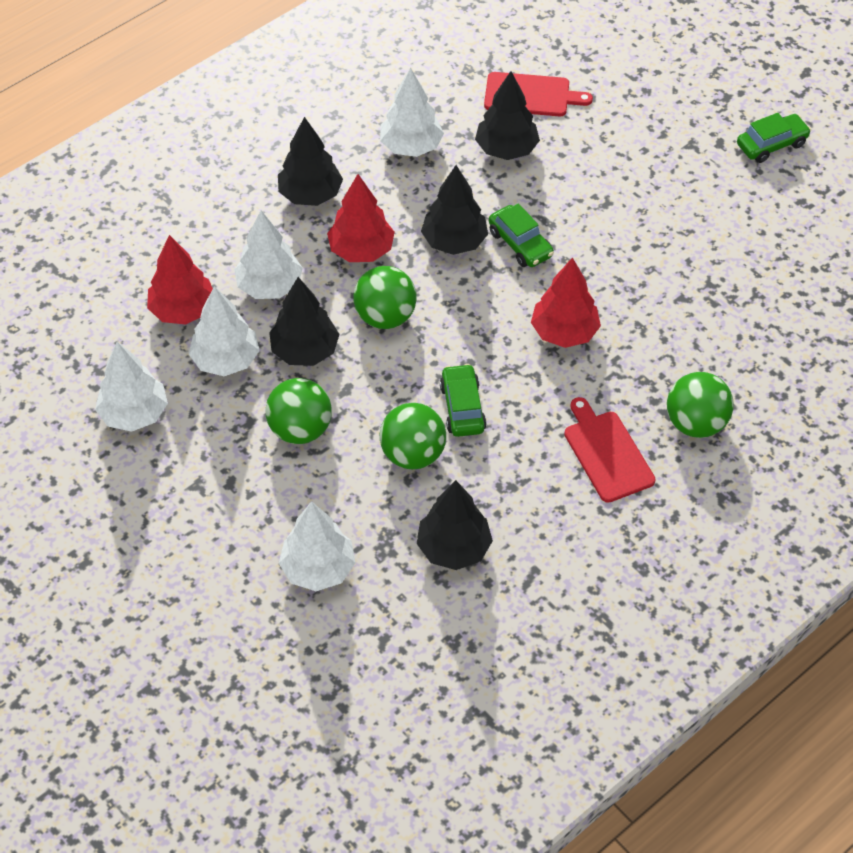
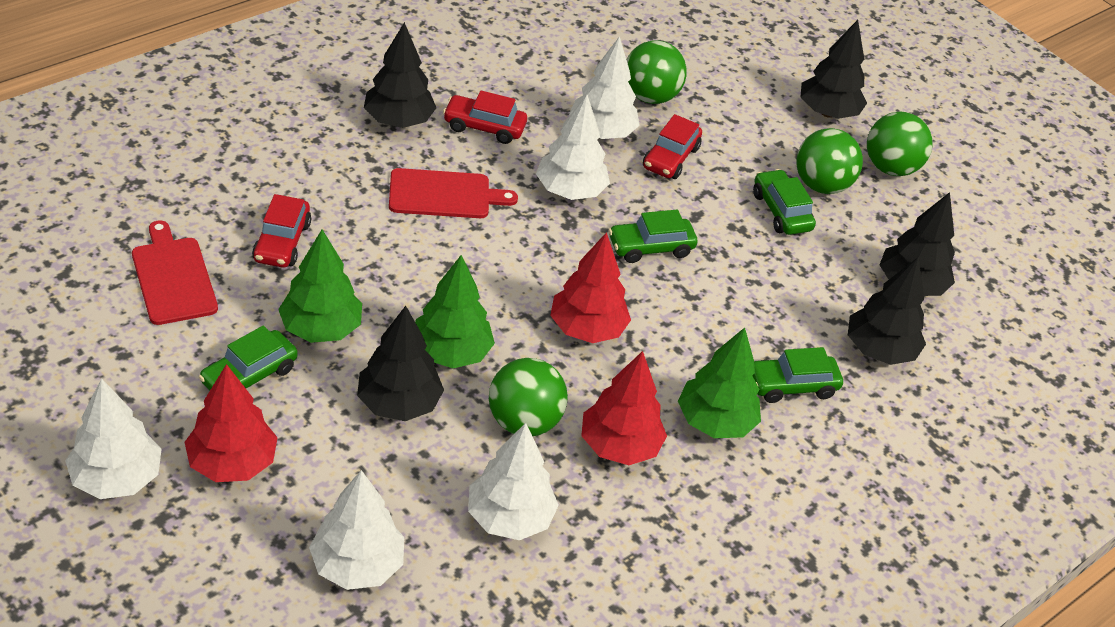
green car: 3 -> 4
green tree: 0 -> 3
red car: 0 -> 3

